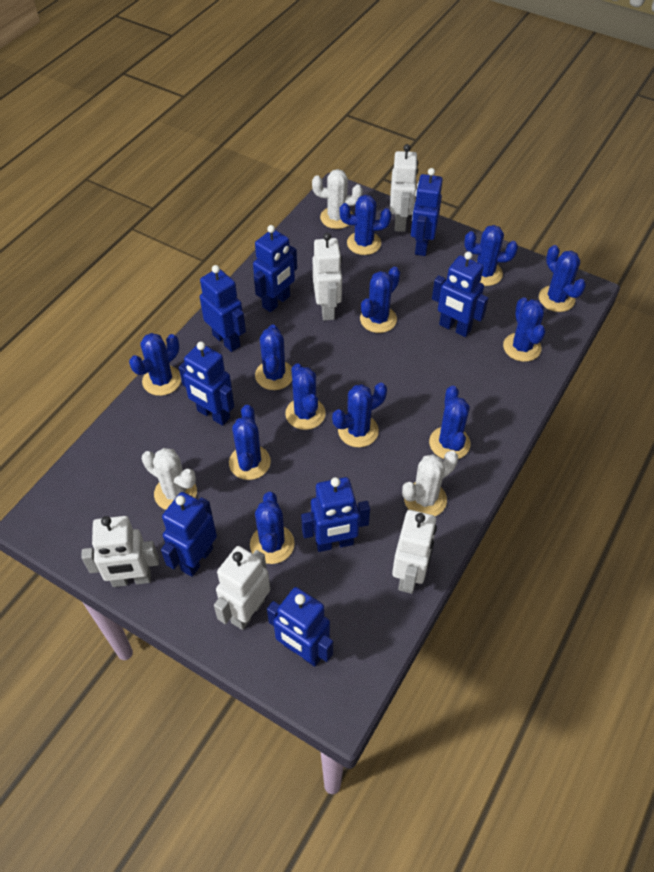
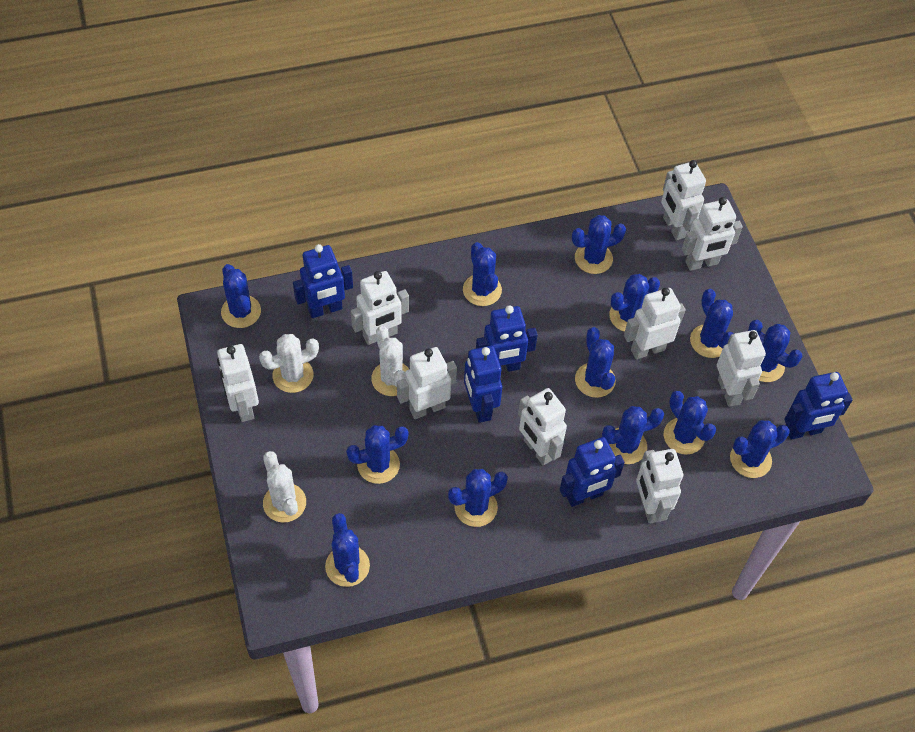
blue cactus: 12 -> 13
blue robot: 8 -> 5
white robot: 5 -> 9

